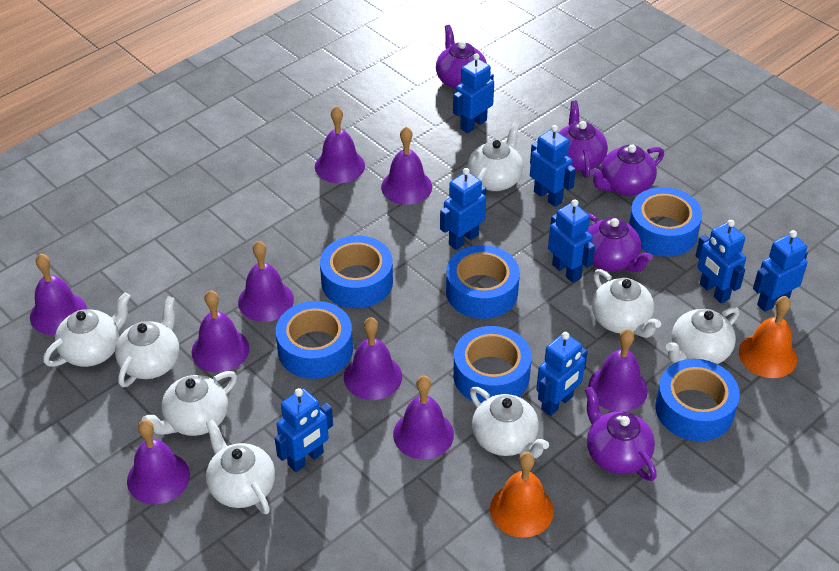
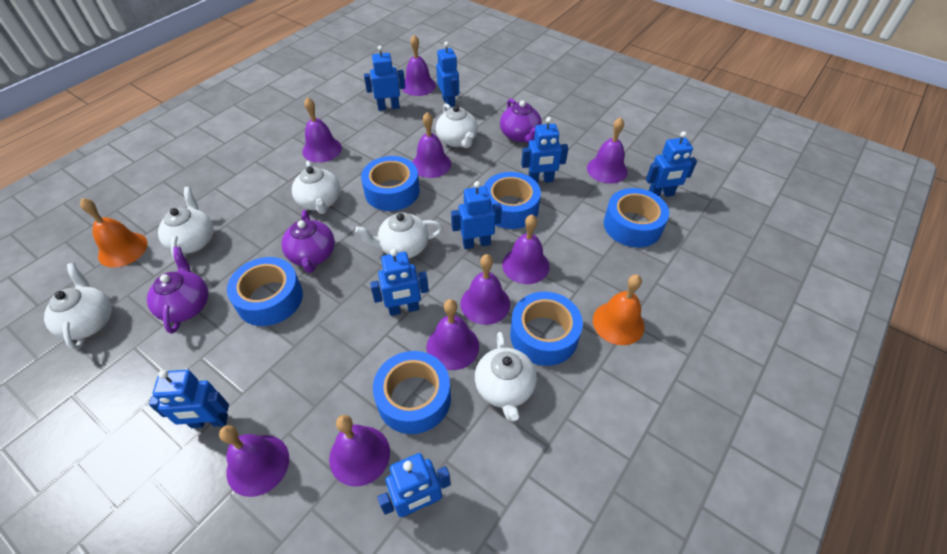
purple teapot: 5 -> 3
white teapot: 8 -> 6

